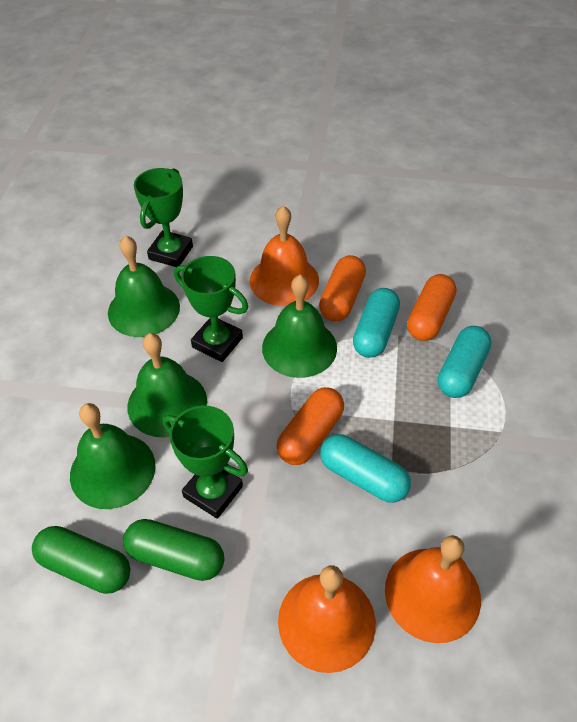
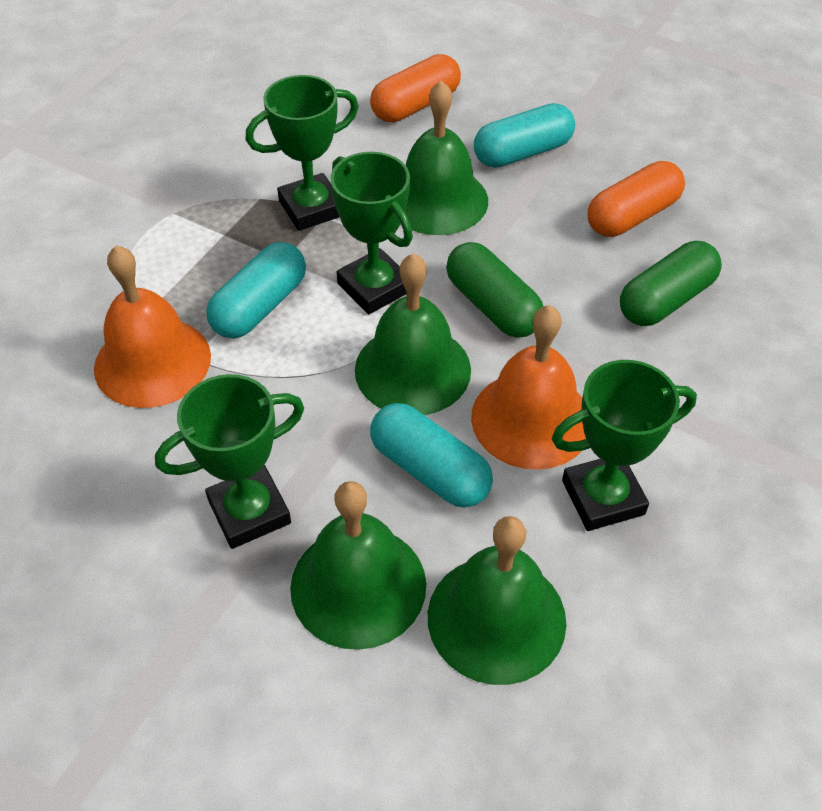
green trophy: 3 -> 4
orange bell: 3 -> 2
orange capsule: 3 -> 2

